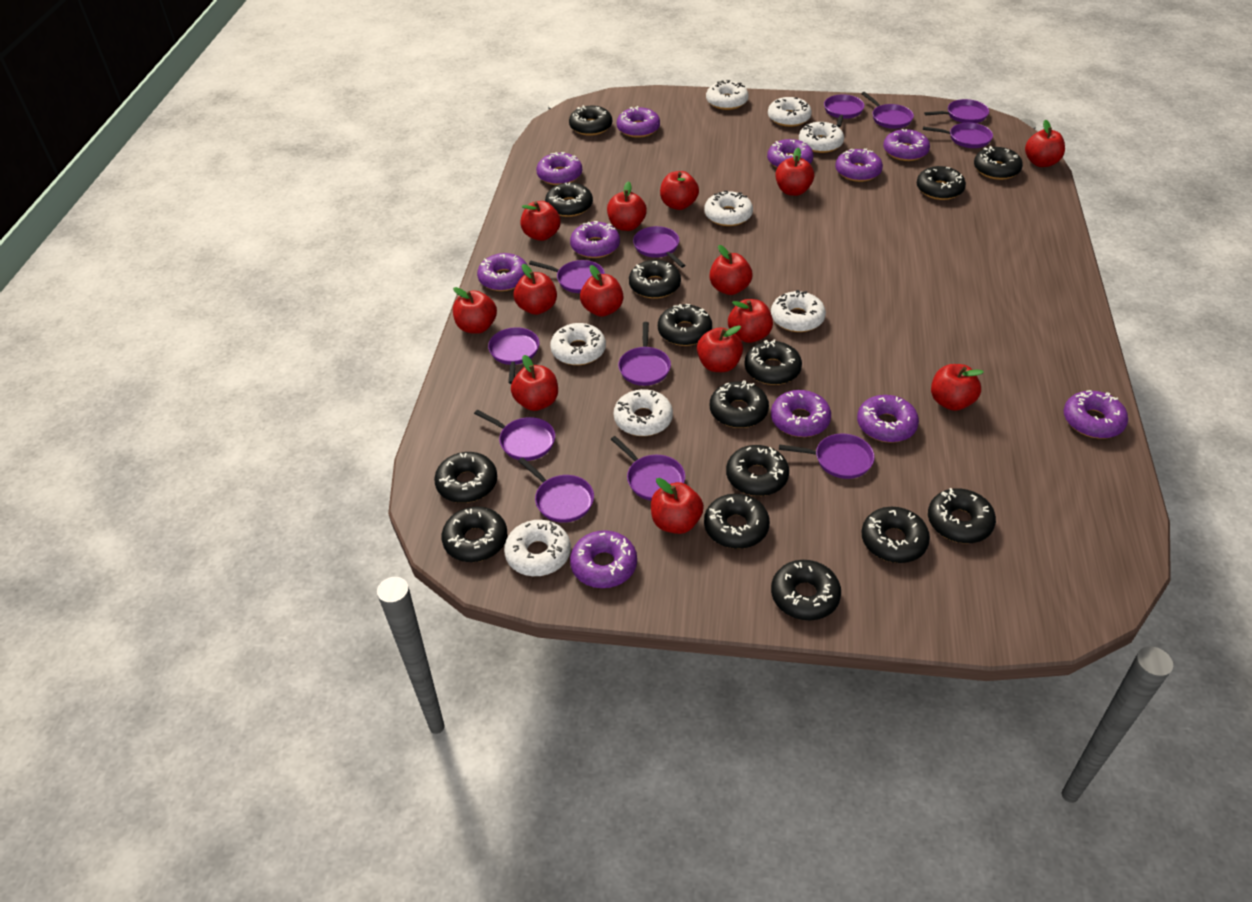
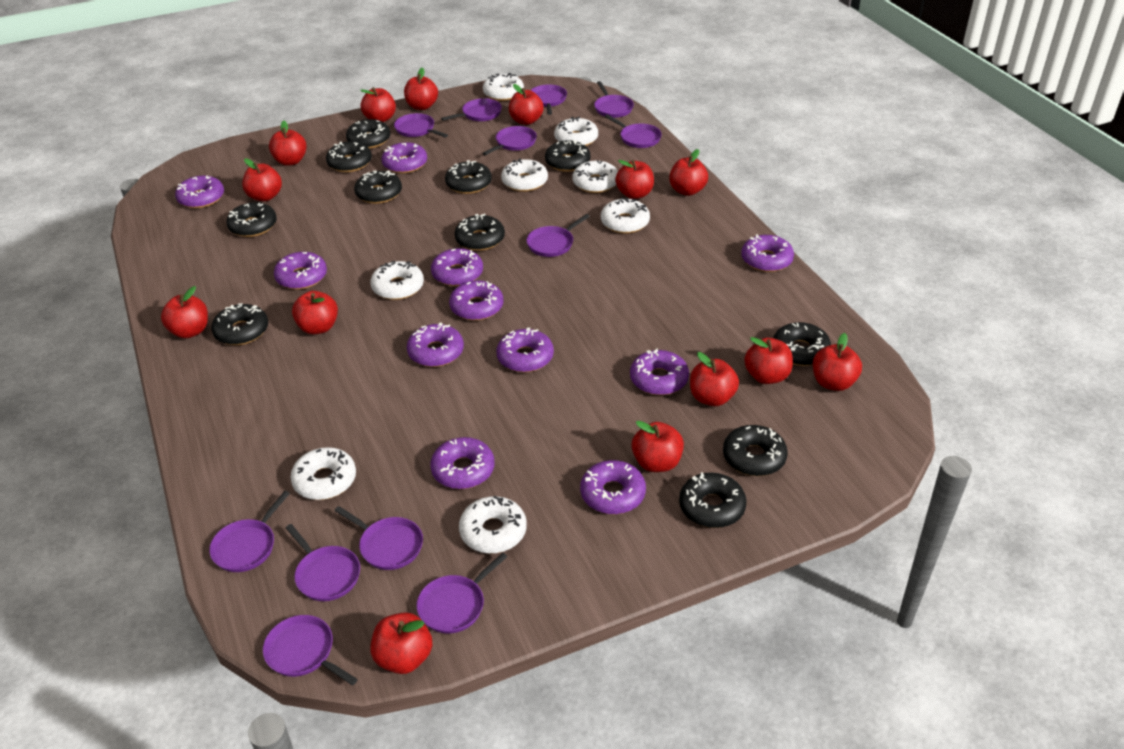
black donut: 15 -> 11

